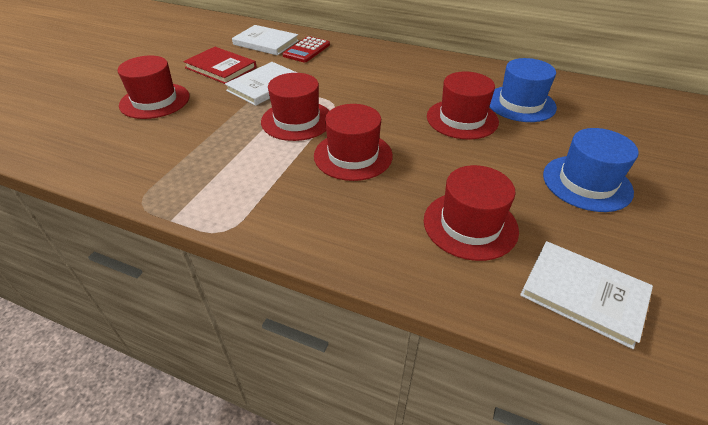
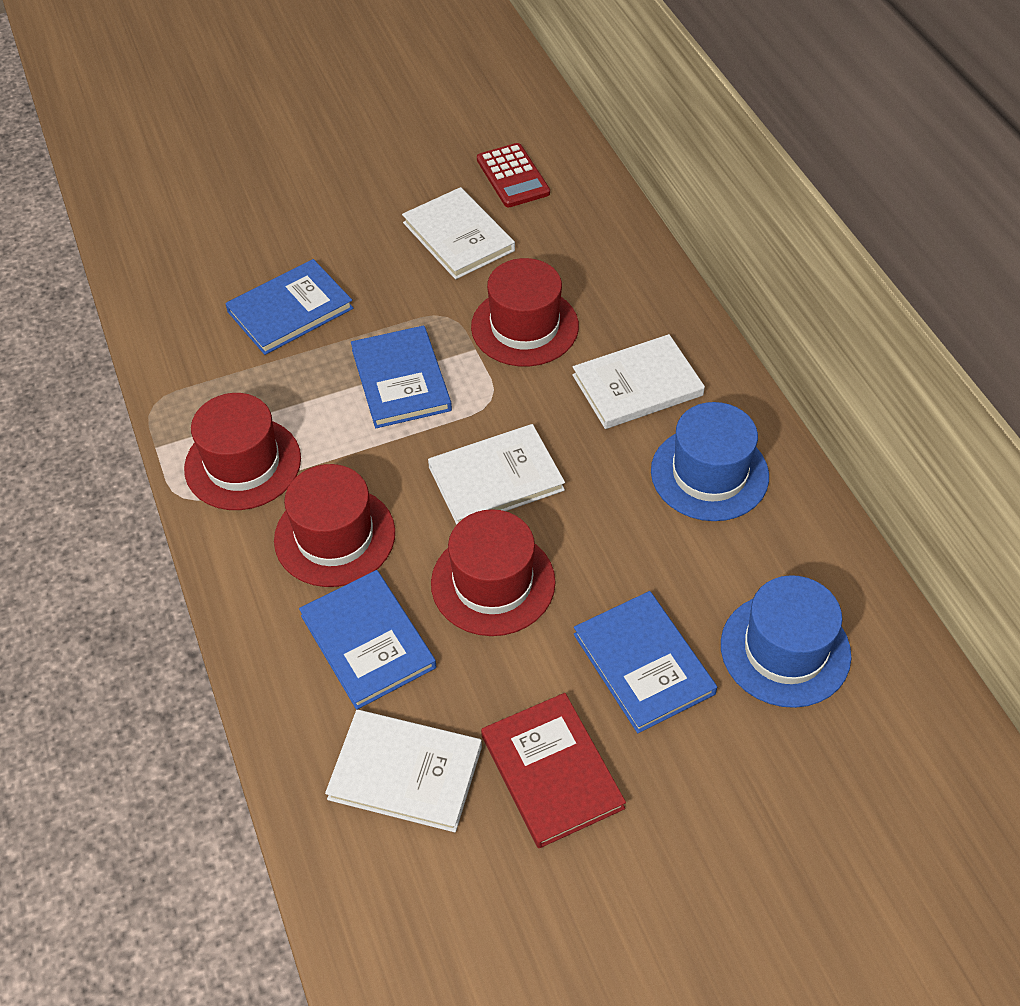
blue book: 0 -> 4
red hat: 5 -> 4
white book: 3 -> 4

